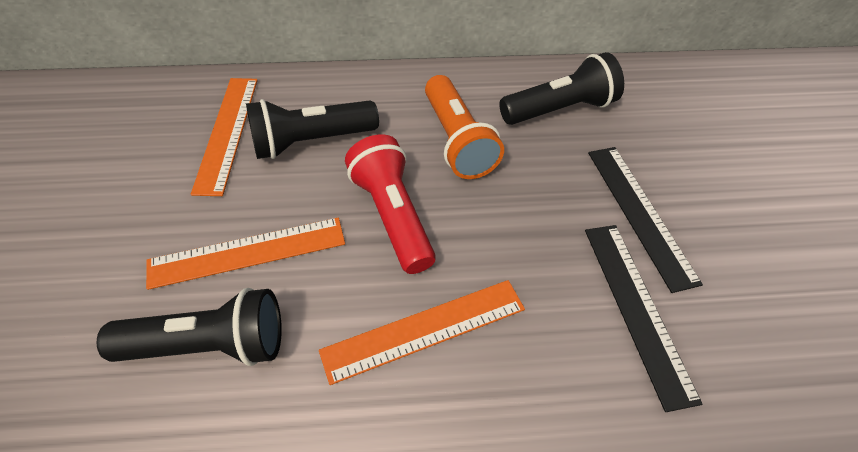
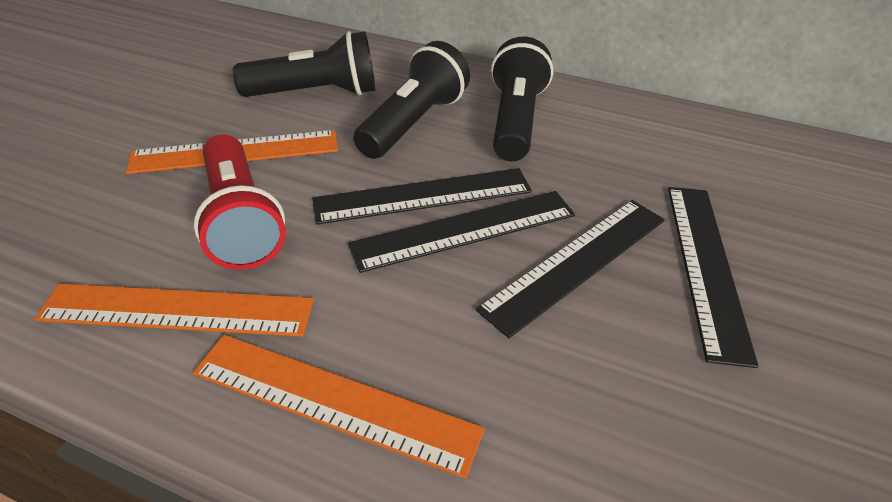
black ruler: 2 -> 4
orange flashlight: 1 -> 0

